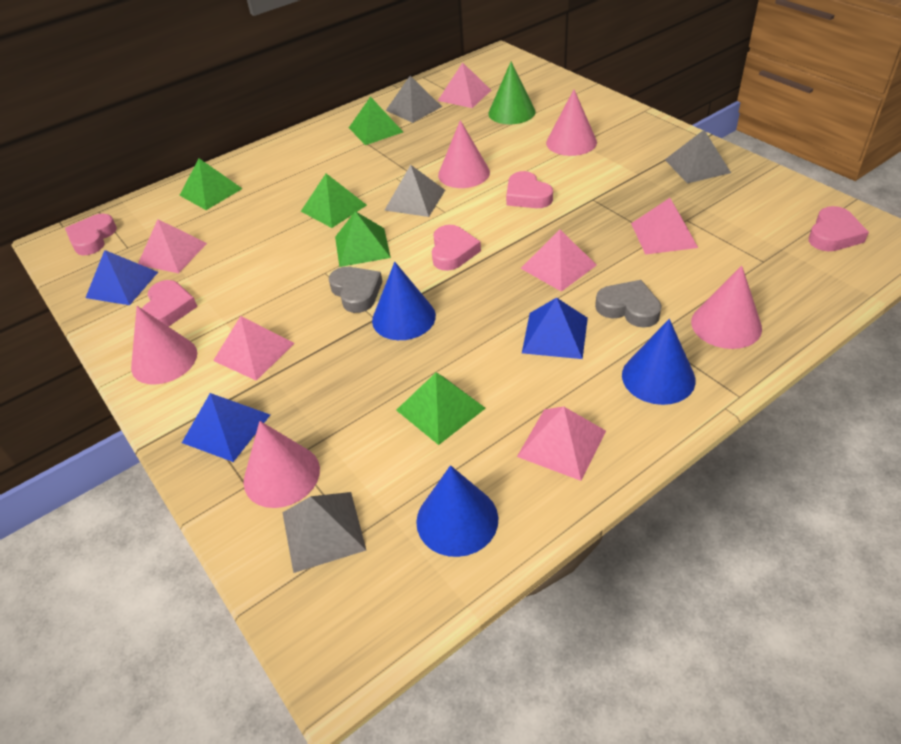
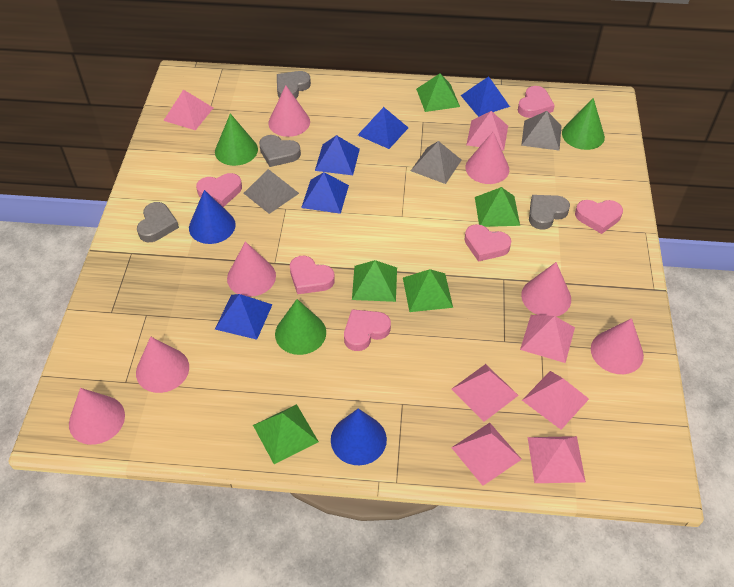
blue cone: 3 -> 2
blue pyramid: 3 -> 5
green cone: 1 -> 3
grey heart: 2 -> 4
grey pyramid: 4 -> 3
pink cone: 5 -> 7
pink heart: 5 -> 6
pink pyramid: 6 -> 7

